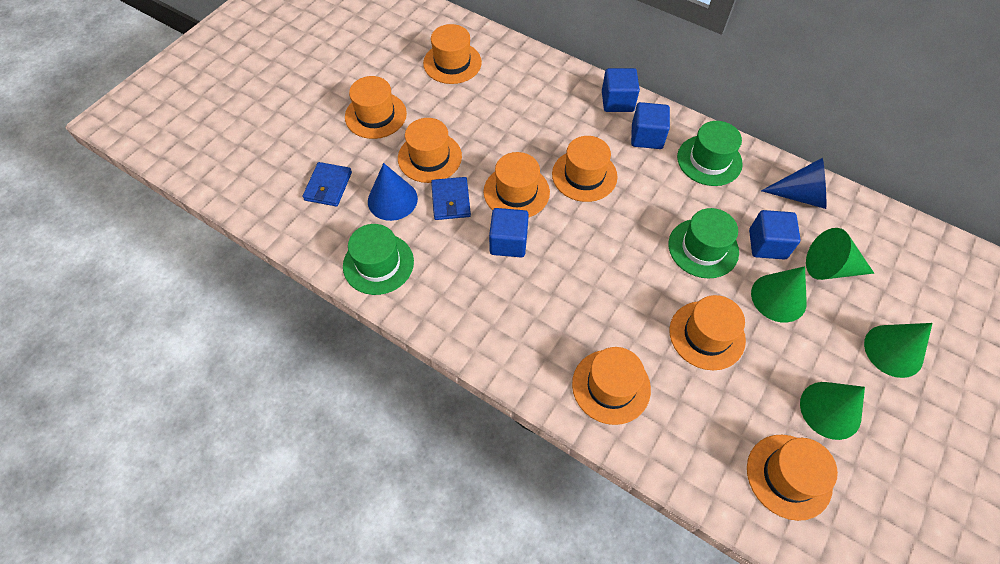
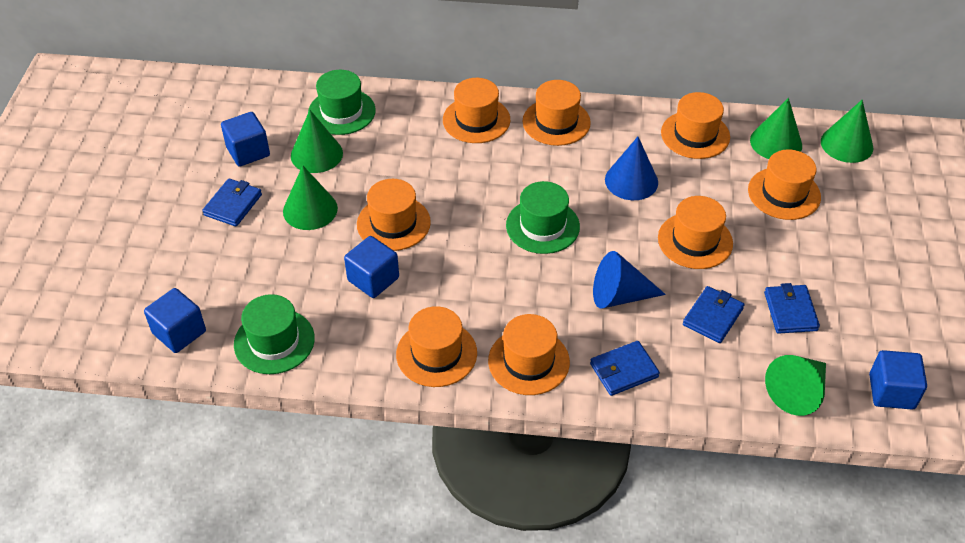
blue wallet: 2 -> 4
green cone: 4 -> 5

